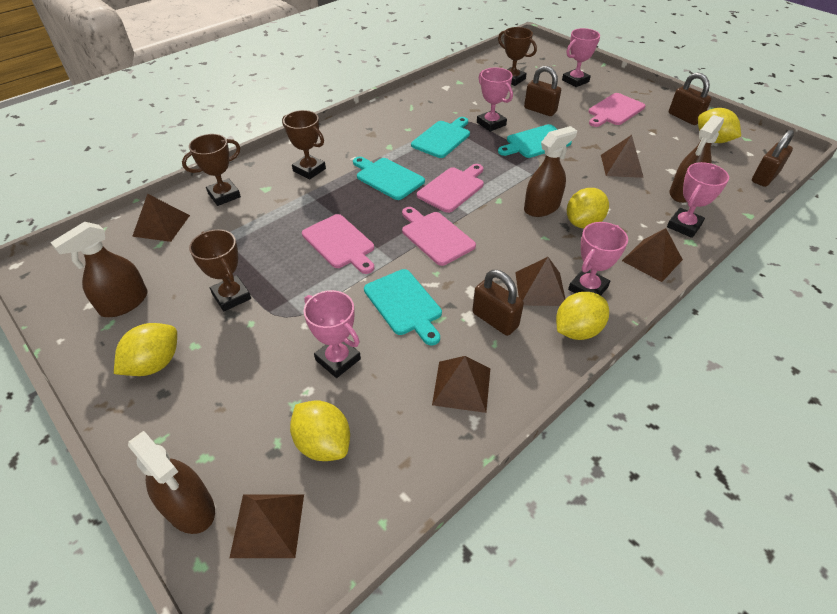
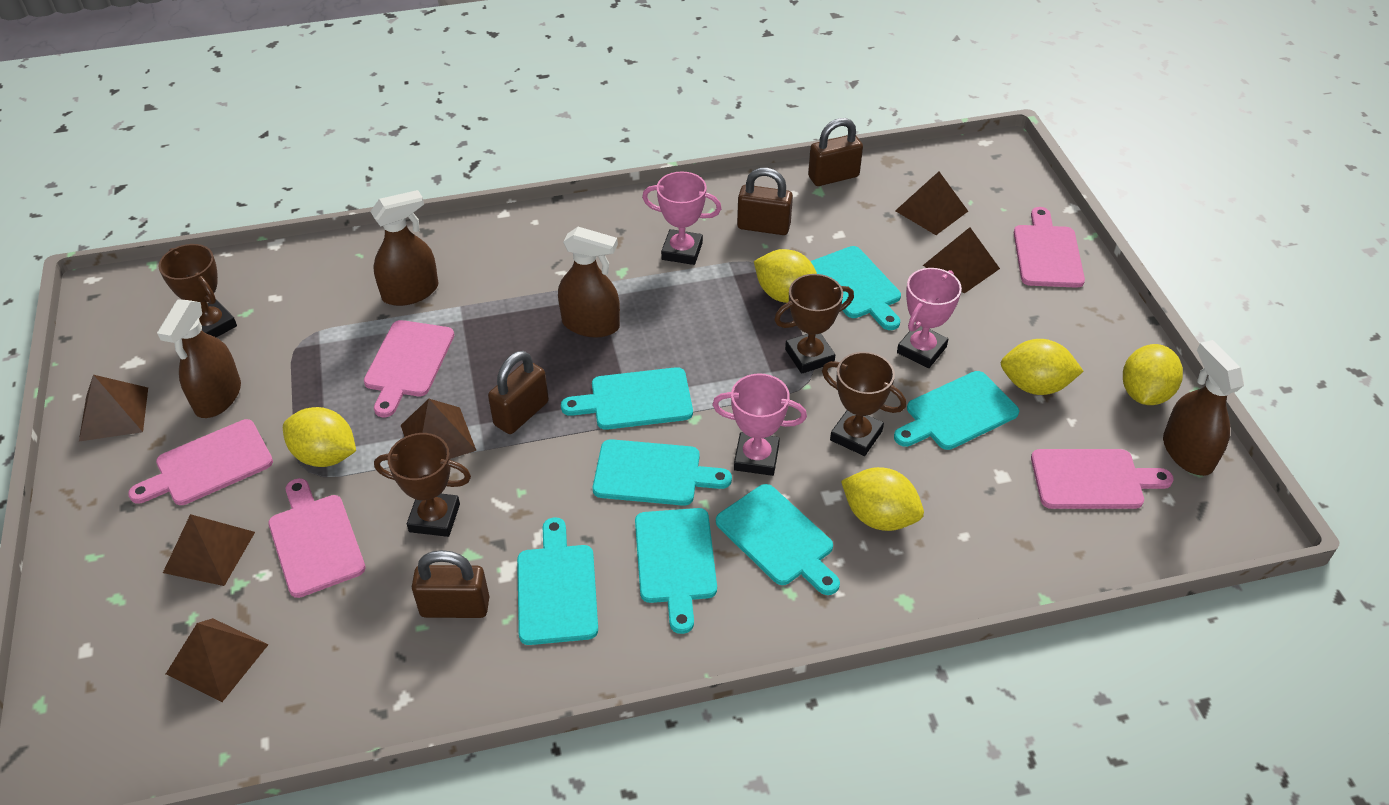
pink cutting board: 4 -> 5
pink trophy: 5 -> 3
turquoise cutting board: 4 -> 7

